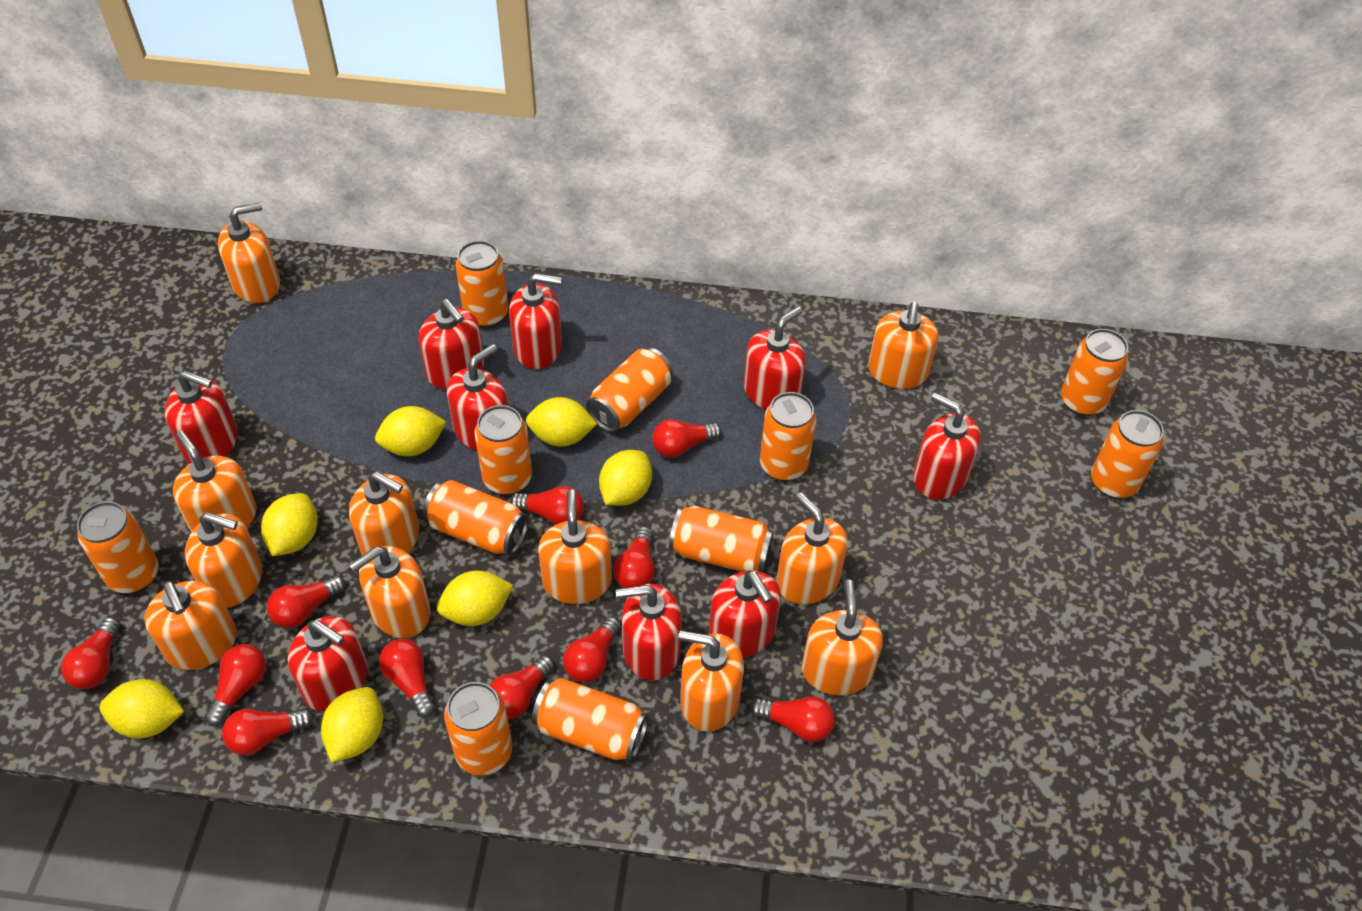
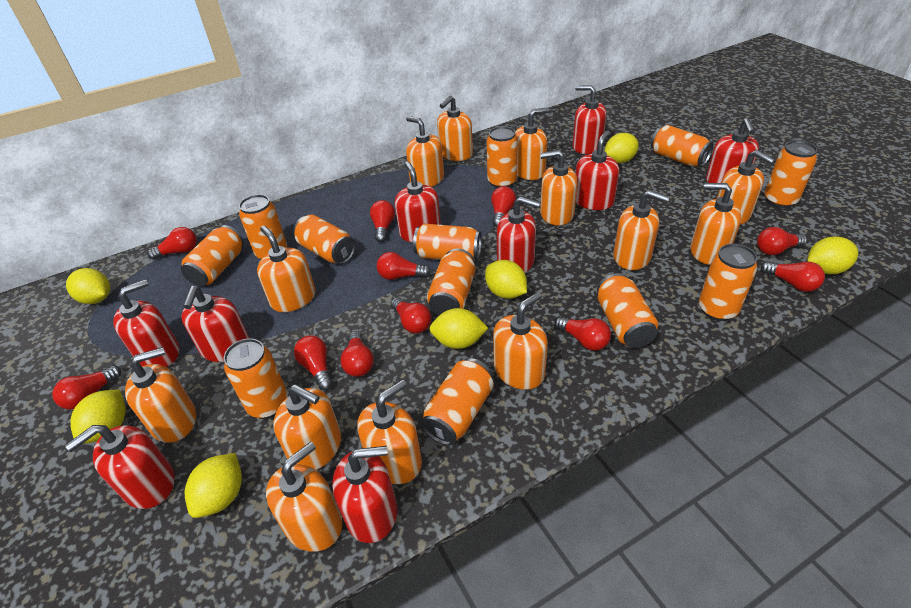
orange can: 11 -> 12
orange soap dispenser: 11 -> 13

